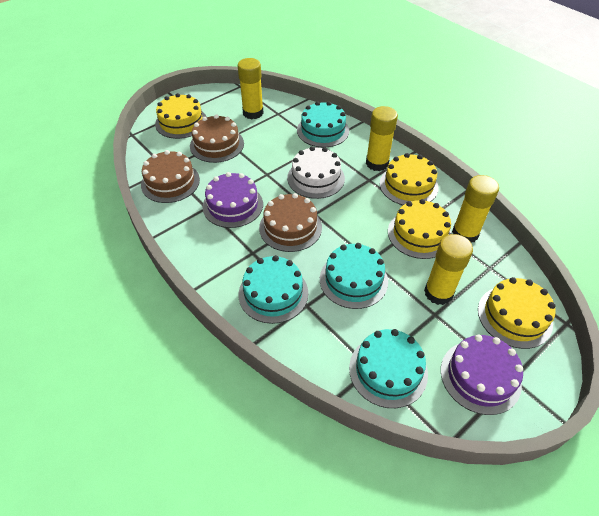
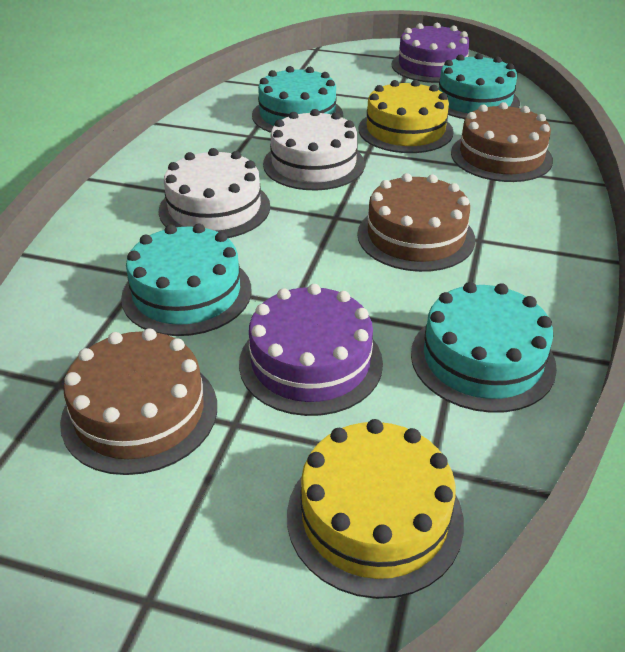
white cake: 1 -> 2
yellow cake: 4 -> 2
yellow glue stick: 4 -> 0

